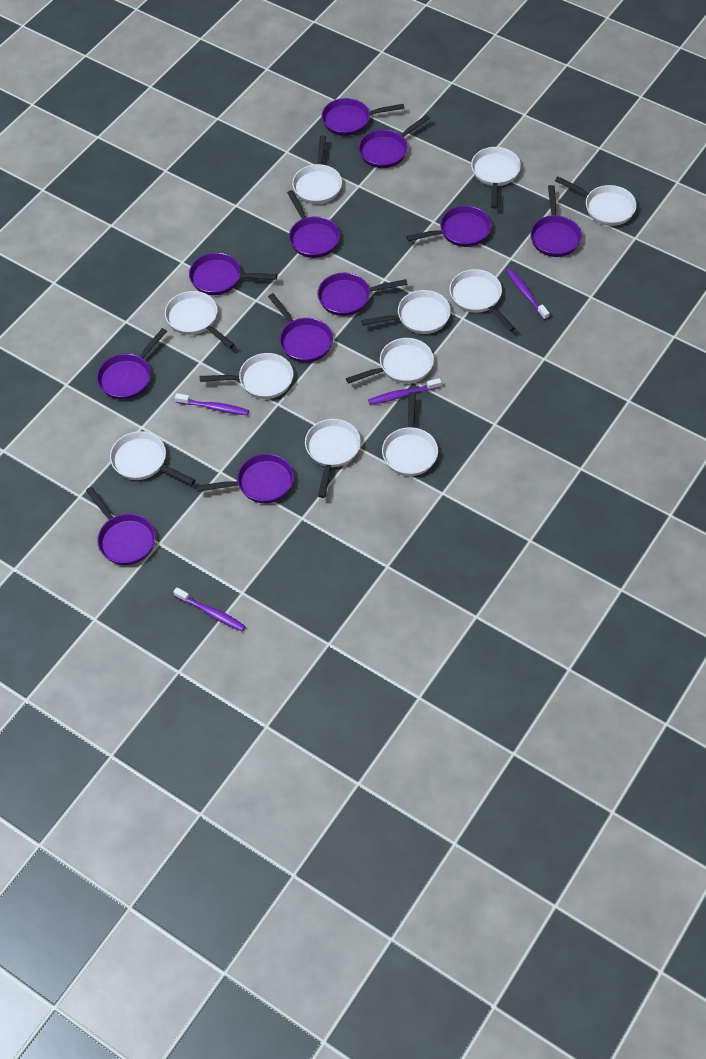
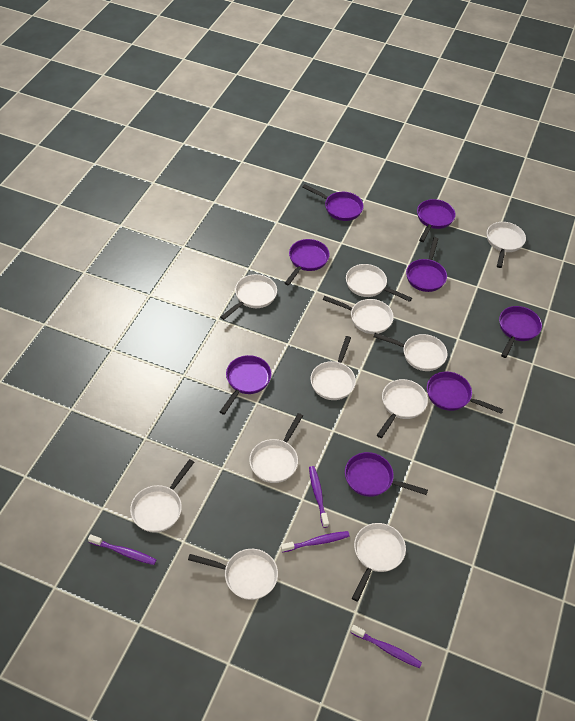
purple pan: 11 -> 8

